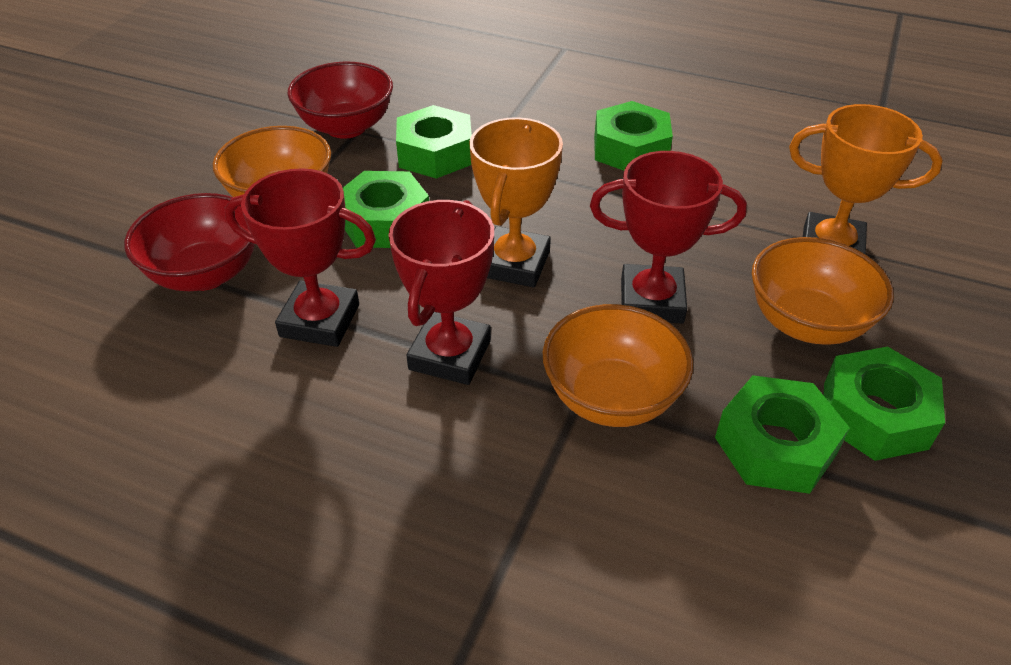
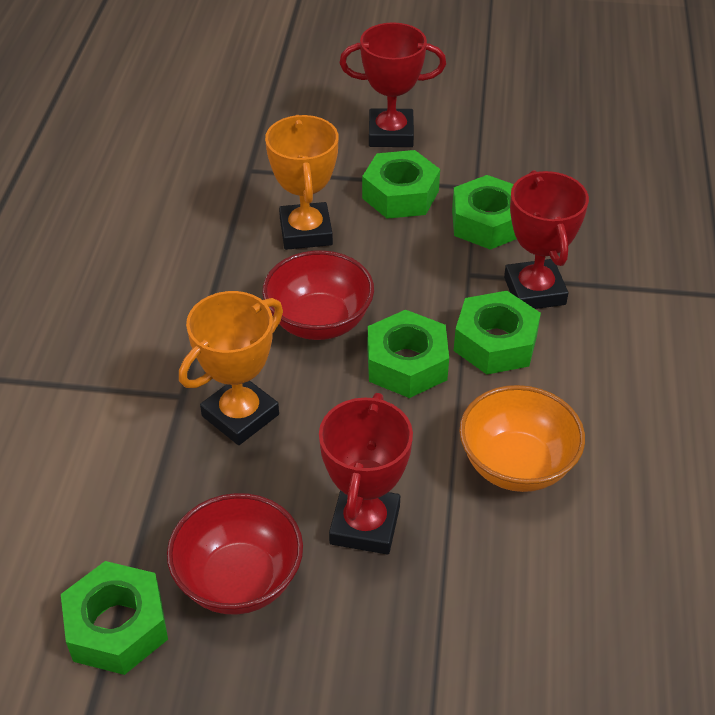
orange bowl: 3 -> 1

